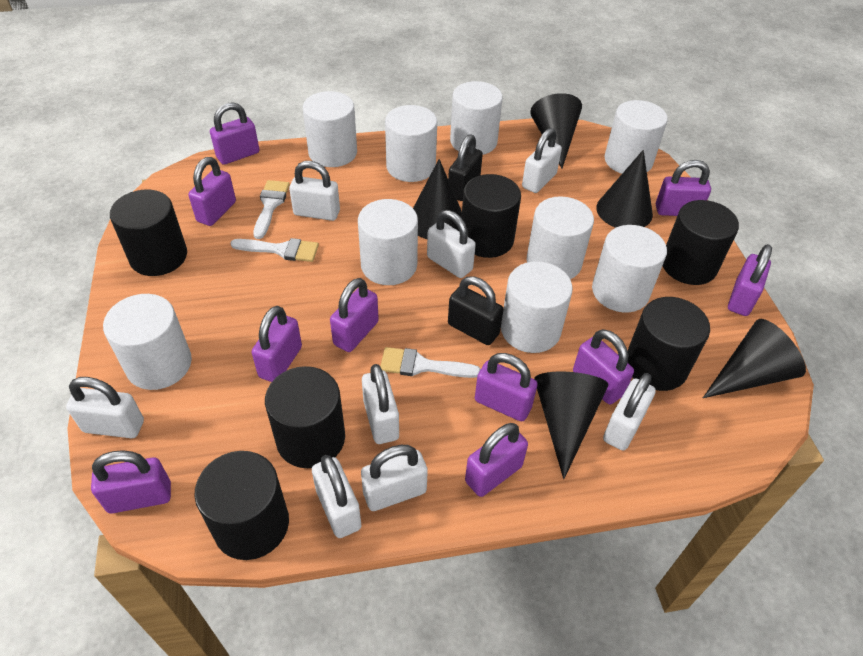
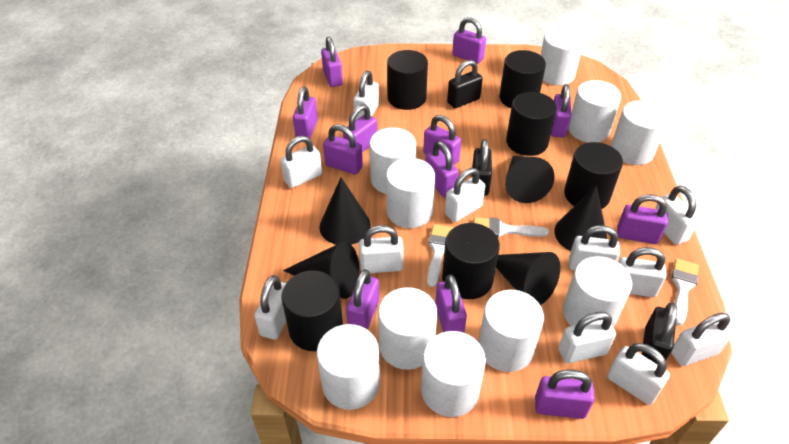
black padlock: 2 -> 3
purple padlock: 10 -> 12
white cylinder: 9 -> 10
white padlock: 8 -> 11

